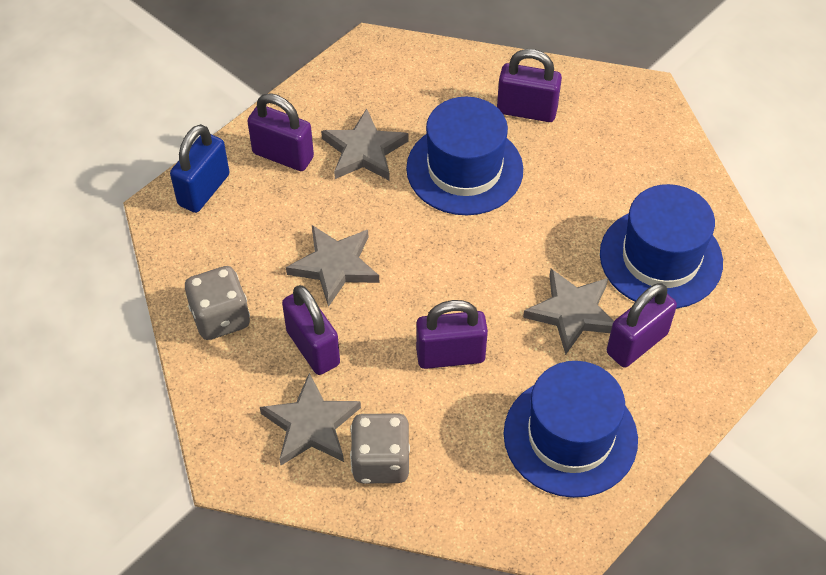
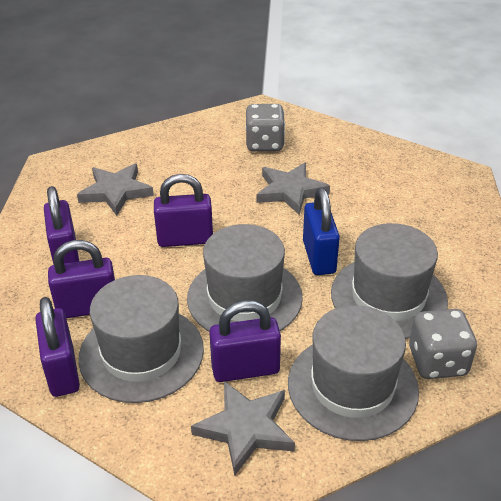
blue hat: 3 -> 0
grey hat: 0 -> 4
grey star: 4 -> 3

